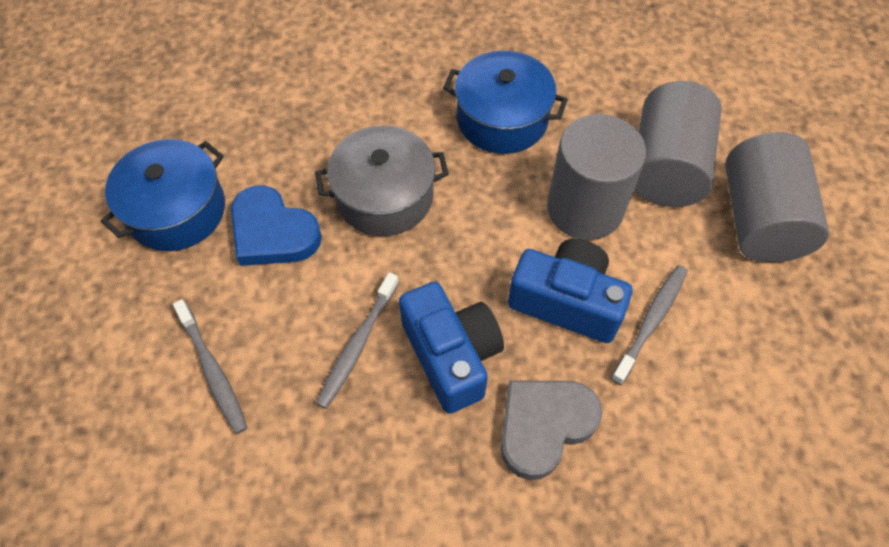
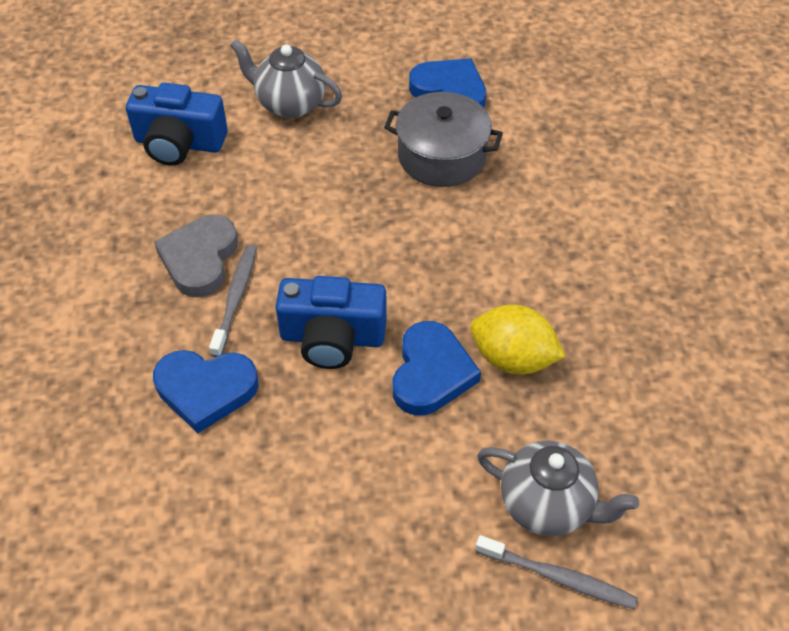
blue heart: 1 -> 3
blue pot: 2 -> 0
grey cylinder: 3 -> 0
grey teapot: 0 -> 2
grey toothbrush: 3 -> 2
yellow lemon: 0 -> 1

